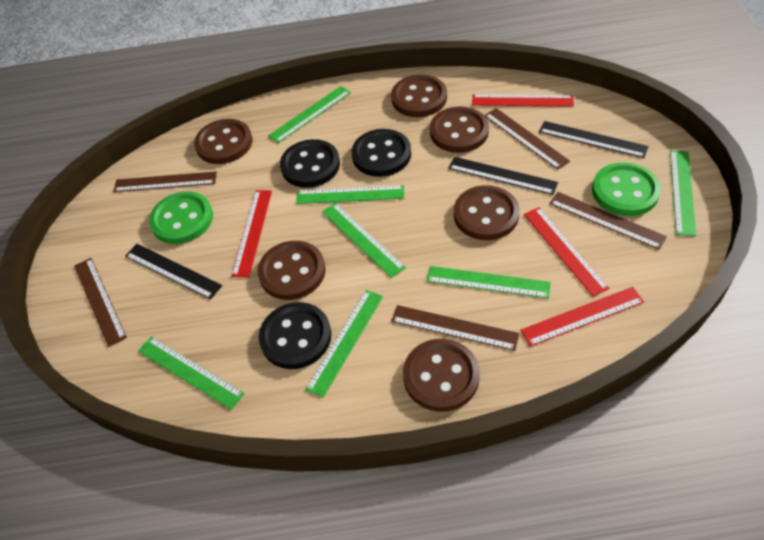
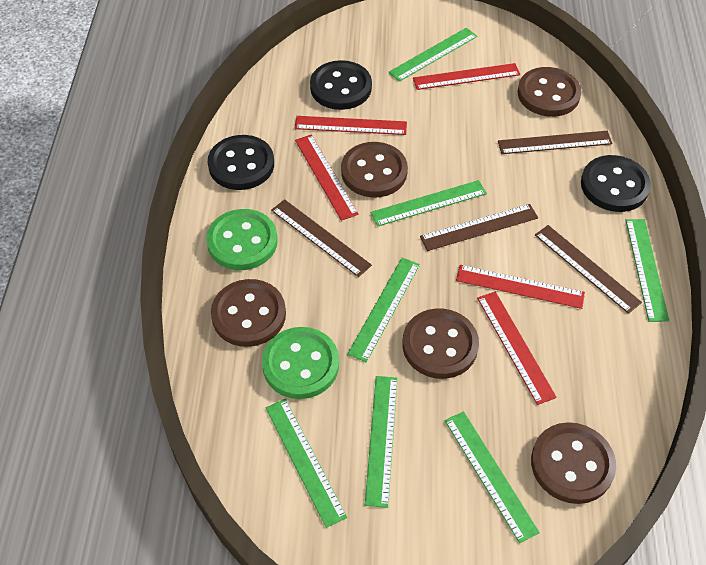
black ruler: 3 -> 0
brown button: 6 -> 5
brown ruler: 5 -> 4
red ruler: 4 -> 5

